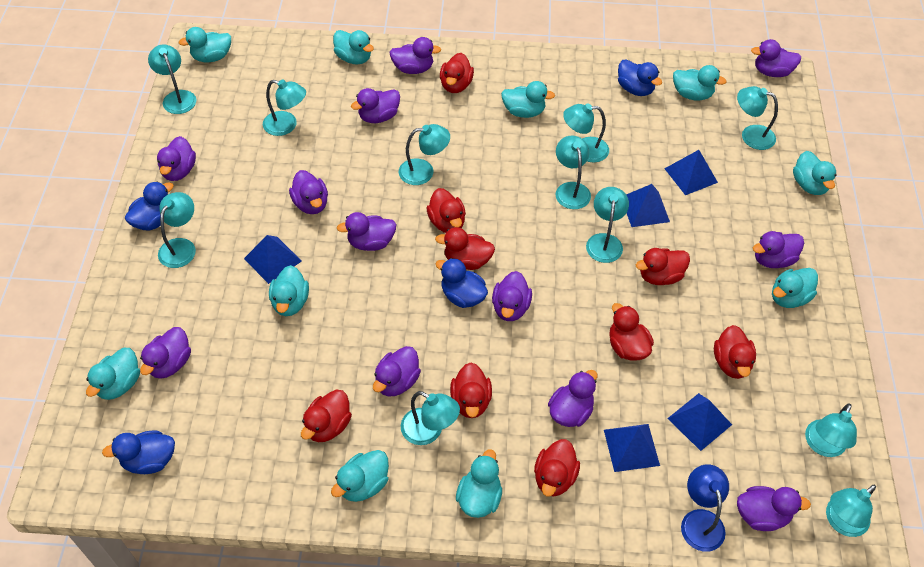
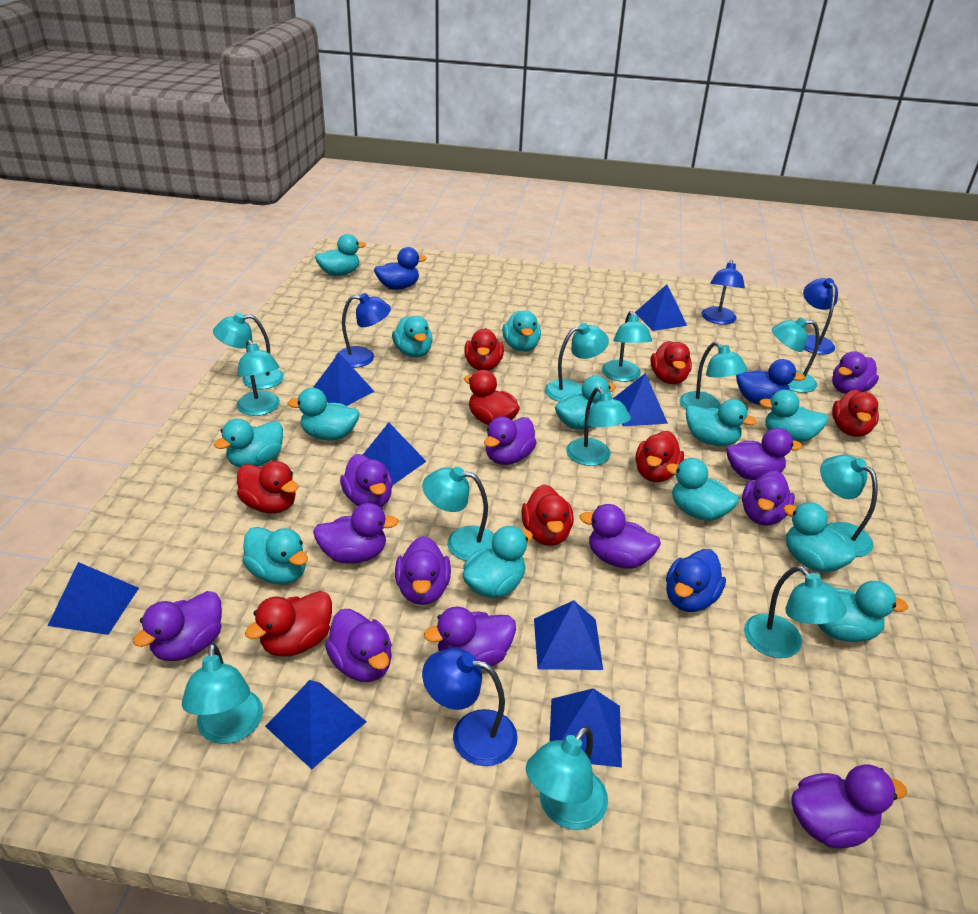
blue duck: 4 -> 3
blue lamp: 1 -> 4
blue pyramid: 5 -> 8
red duck: 9 -> 8
turquoise duck: 10 -> 13
turquoise lamp: 11 -> 12

